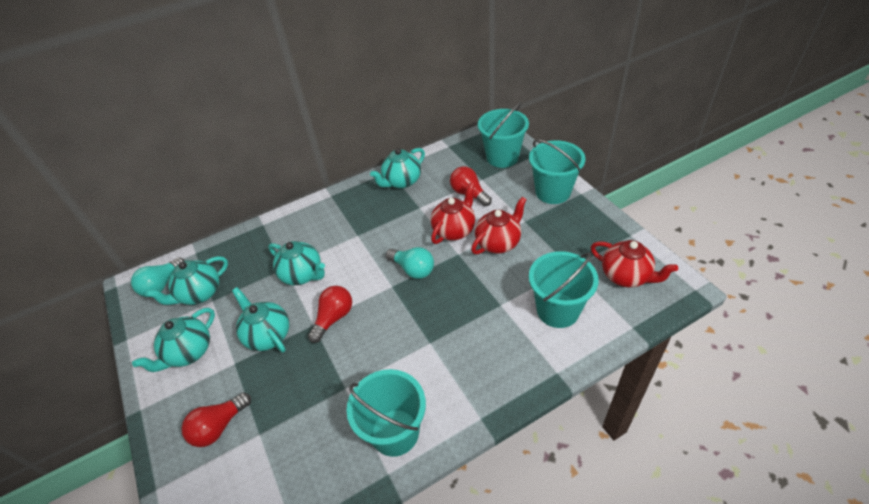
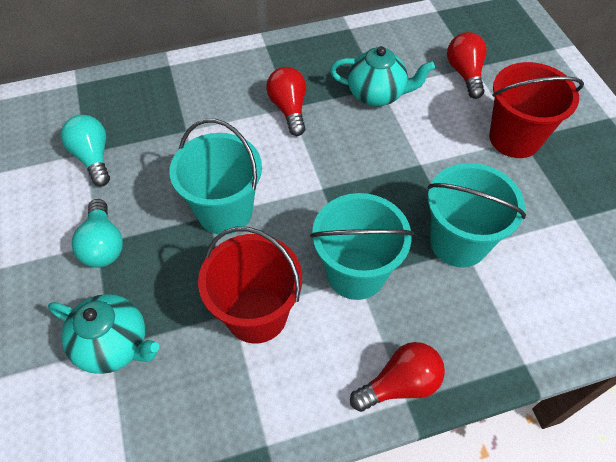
red bucket: 0 -> 2
red teapot: 3 -> 0
turquoise bucket: 4 -> 3
turquoise teapot: 5 -> 2

